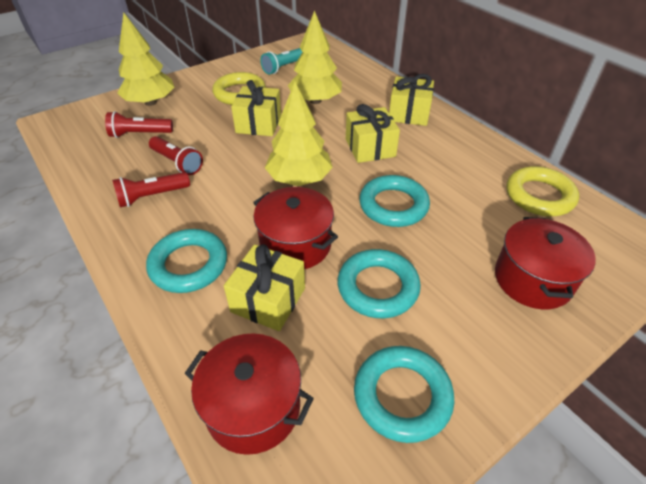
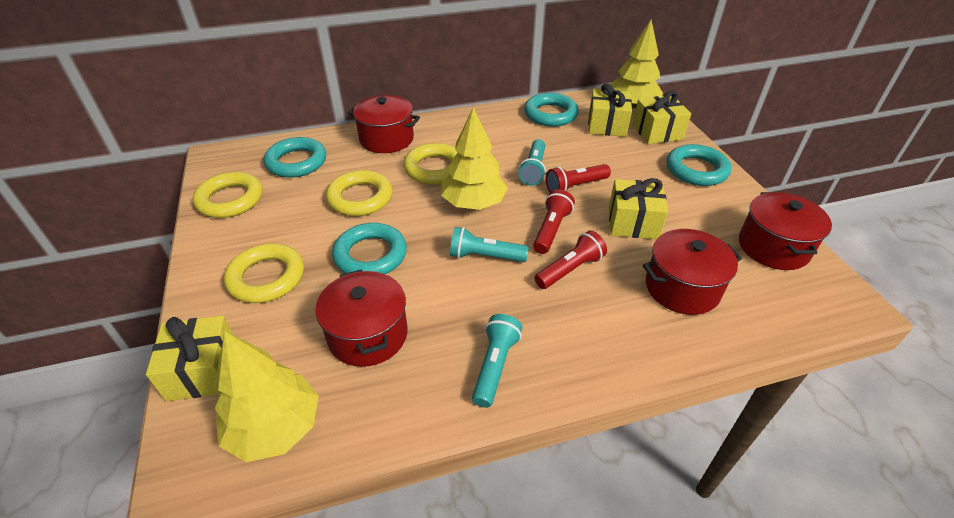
red pot: 3 -> 4
turquoise flashlight: 1 -> 3
yellow ring: 2 -> 4

